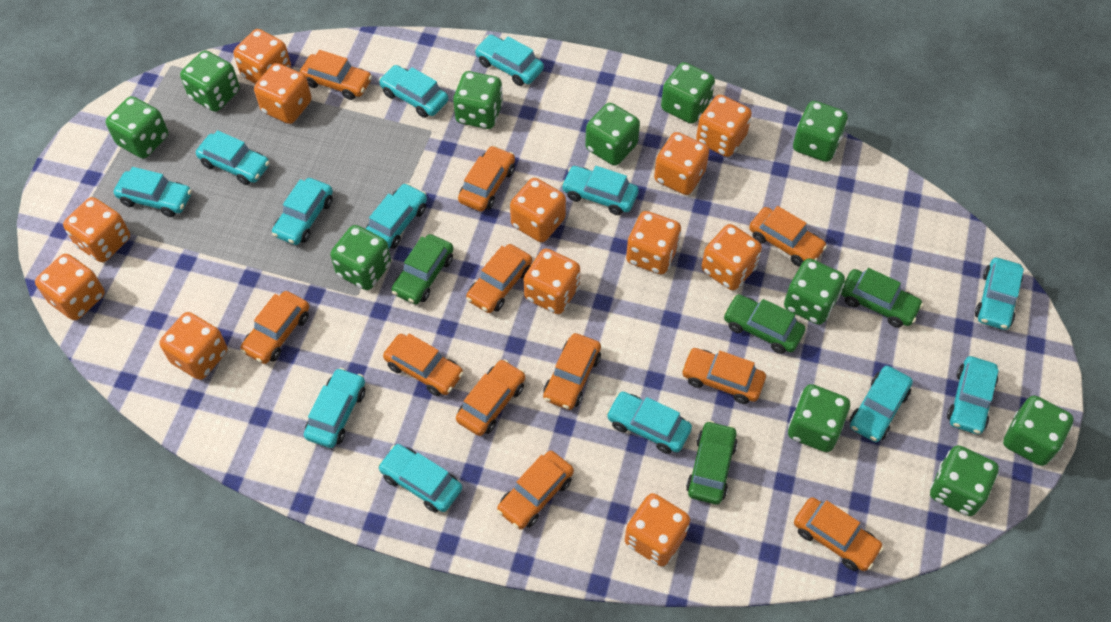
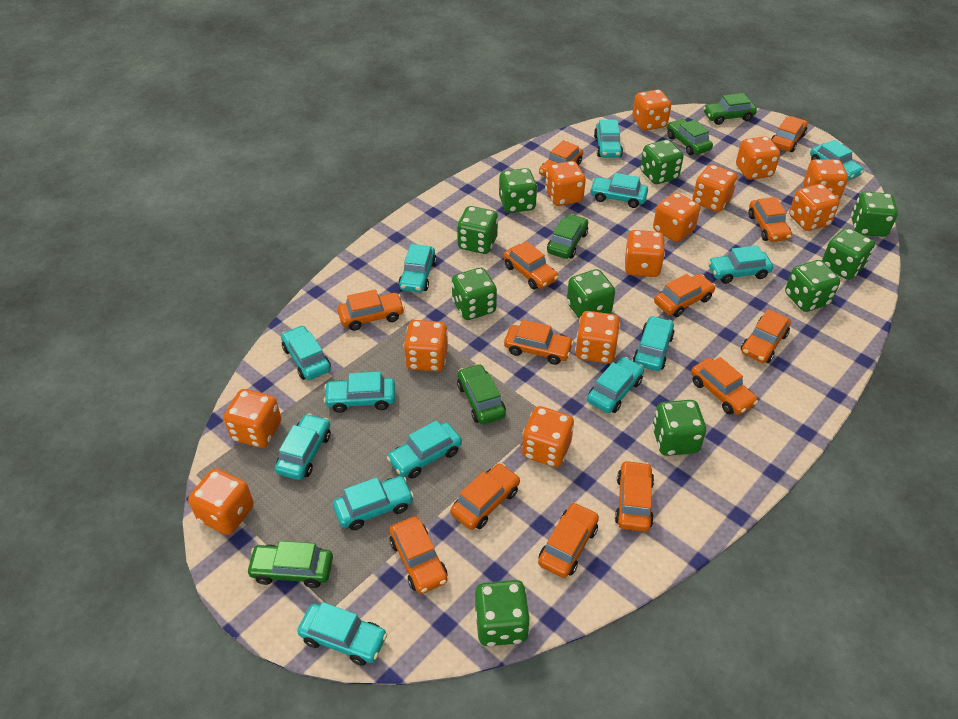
green car: 4 -> 5
green dice: 11 -> 10
orange car: 11 -> 13
orange dice: 12 -> 13

